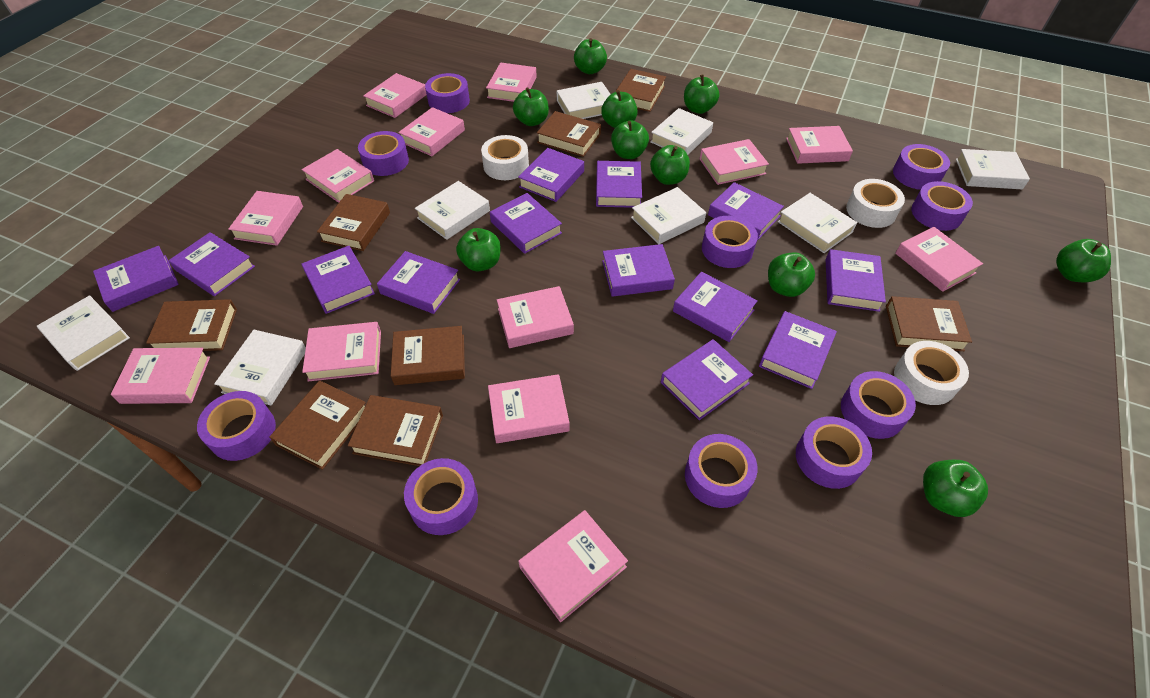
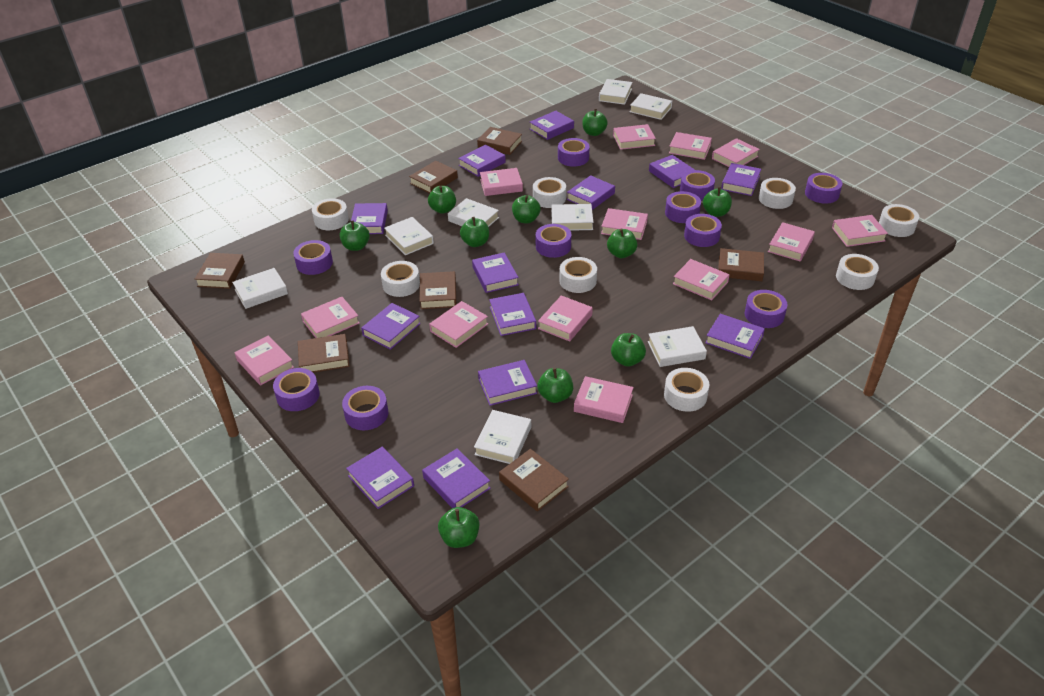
brown book: 8 -> 7
white tape: 3 -> 8

